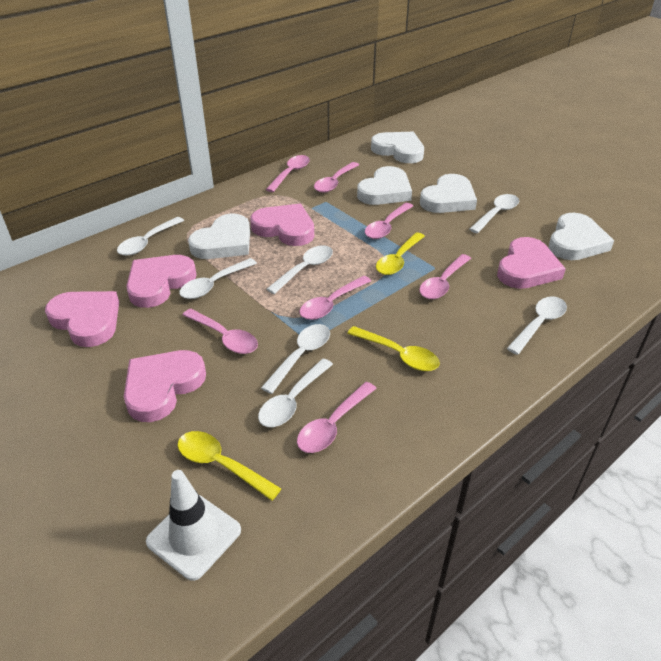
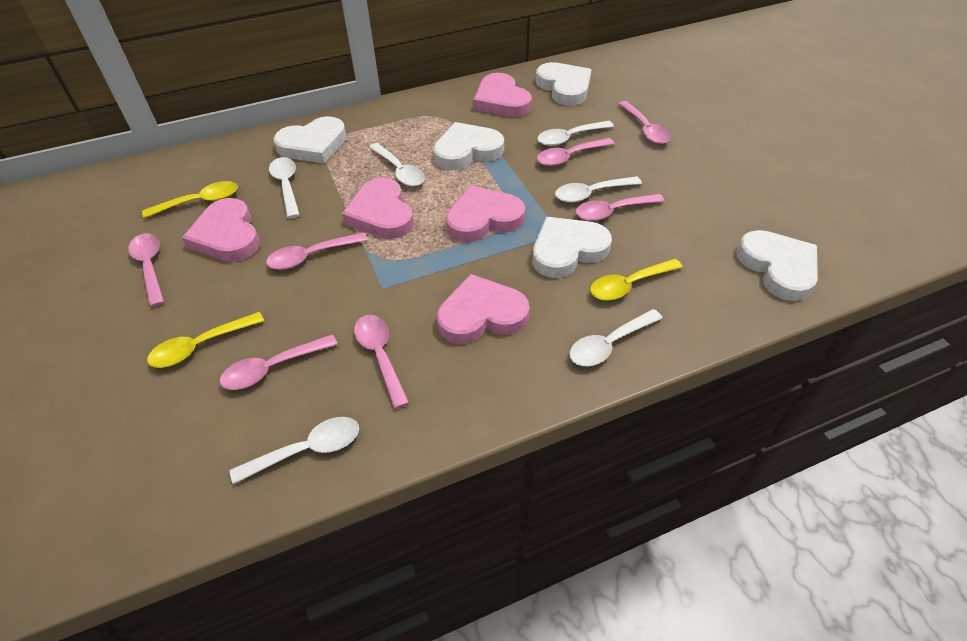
white spoon: 7 -> 6
white traffic cone: 1 -> 0

